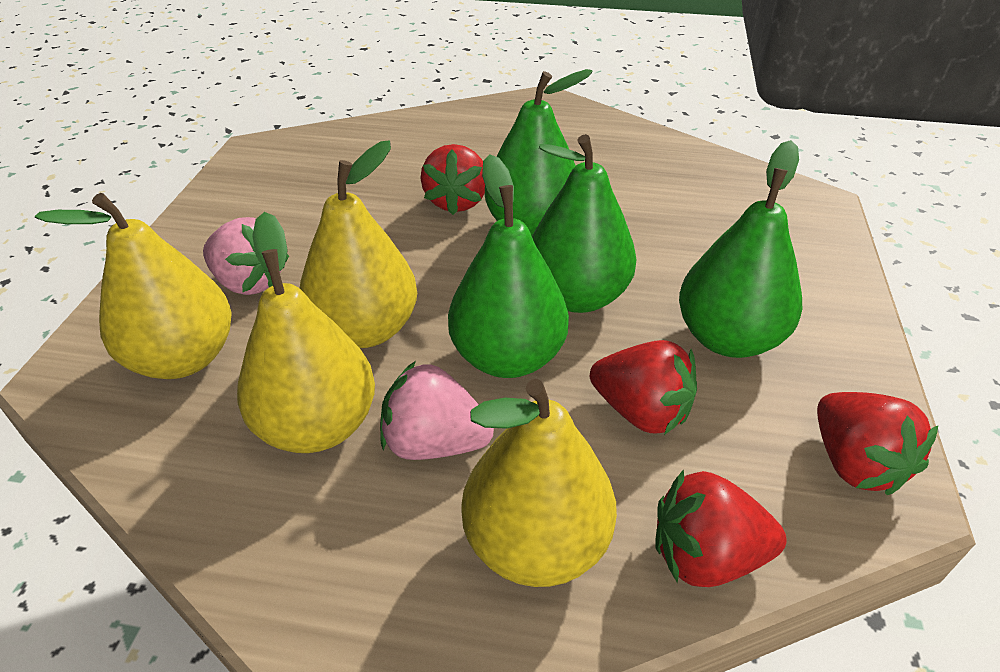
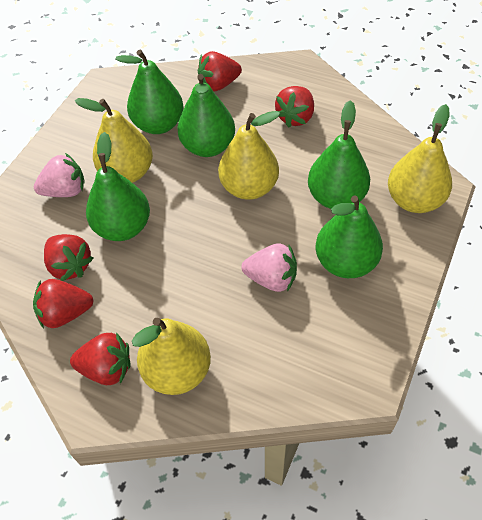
green pear: 4 -> 5
red strawberry: 4 -> 5

